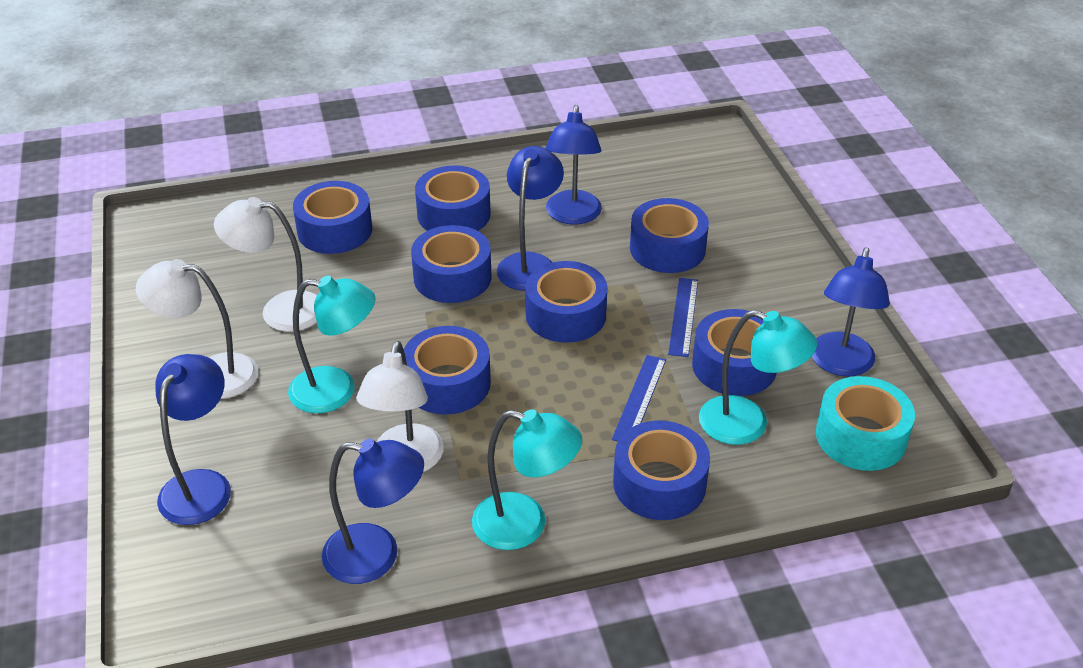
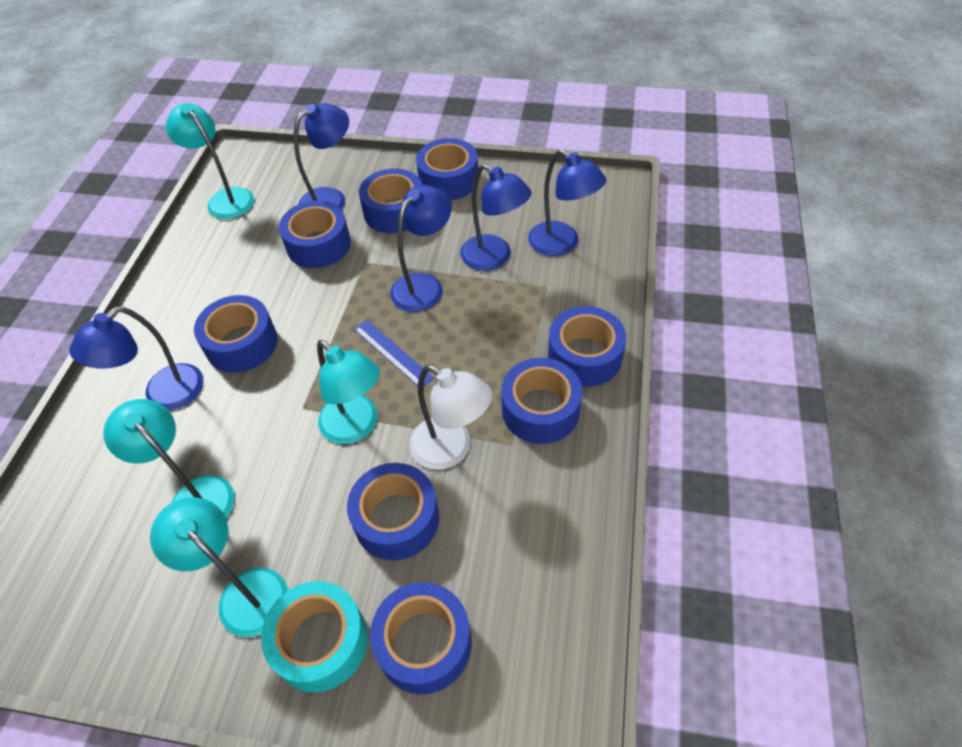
blue ruler: 2 -> 1
turquoise lamp: 3 -> 4
white lamp: 3 -> 1

